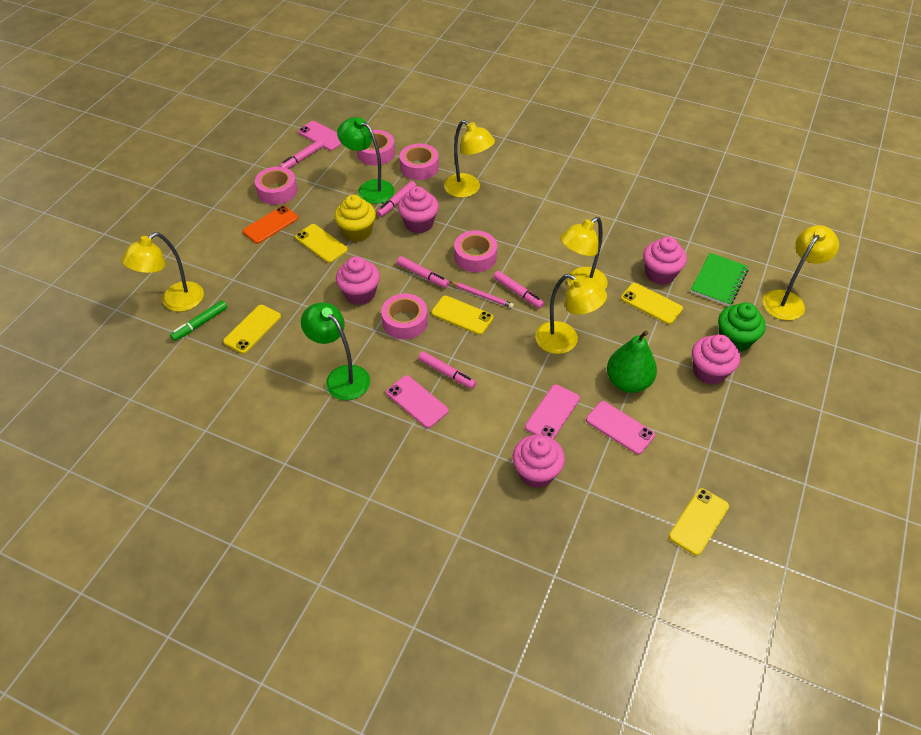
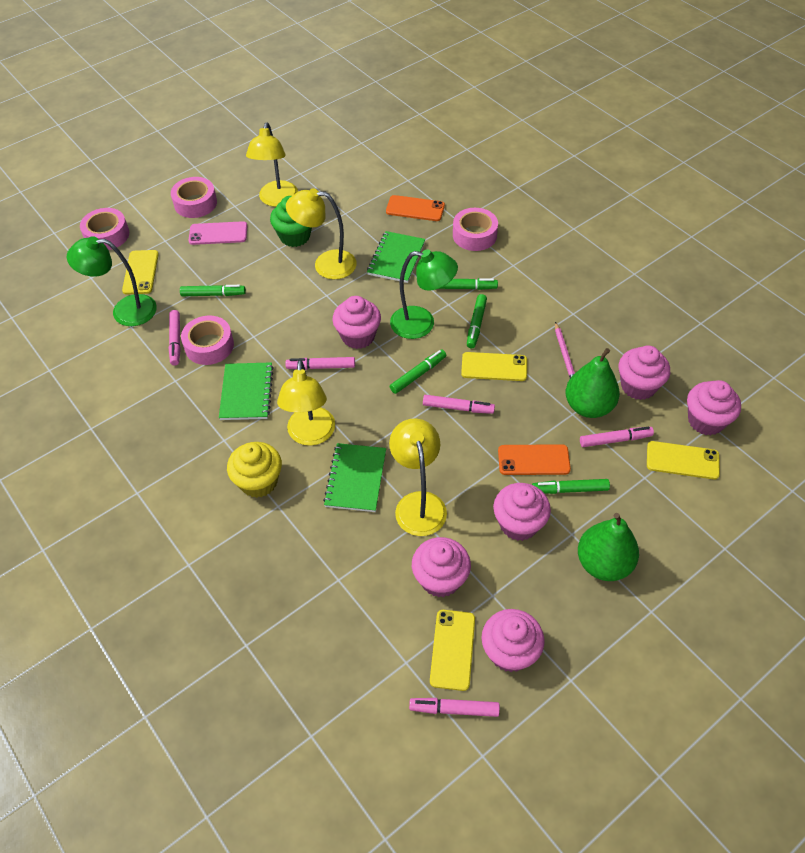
green marker: 1 -> 5
green notebook: 1 -> 3
green pear: 1 -> 2
orange phone: 1 -> 2
pink cupcake: 5 -> 6
pink phone: 4 -> 1
pink tape: 5 -> 4
yellow lamp: 5 -> 4
yellow phone: 5 -> 4

